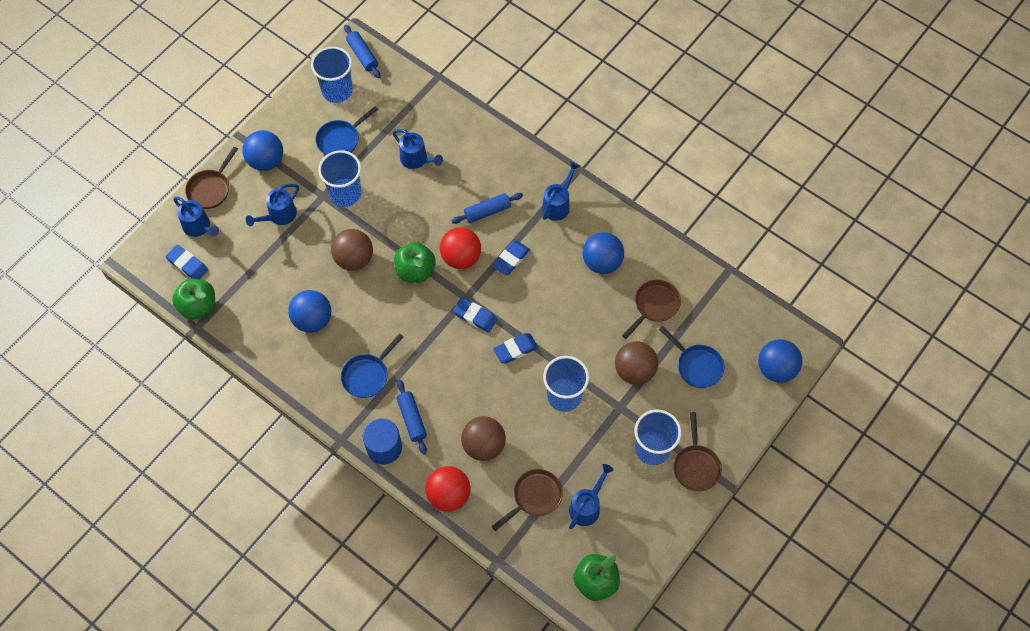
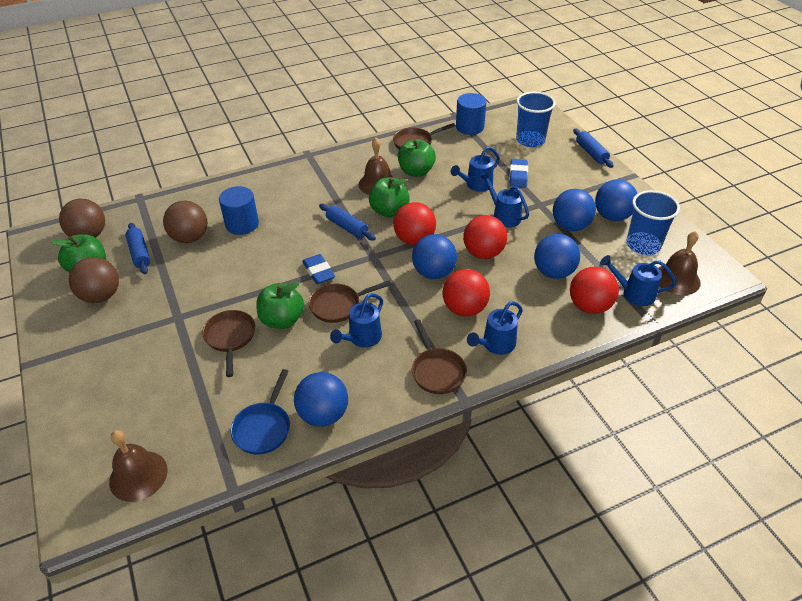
blue ball: 4 -> 5
blue cup: 4 -> 2
blue cylinder: 1 -> 2
blue eraser: 4 -> 2
blue pan: 3 -> 1
brown bell: 0 -> 3
green apple: 3 -> 4
red ball: 2 -> 4

